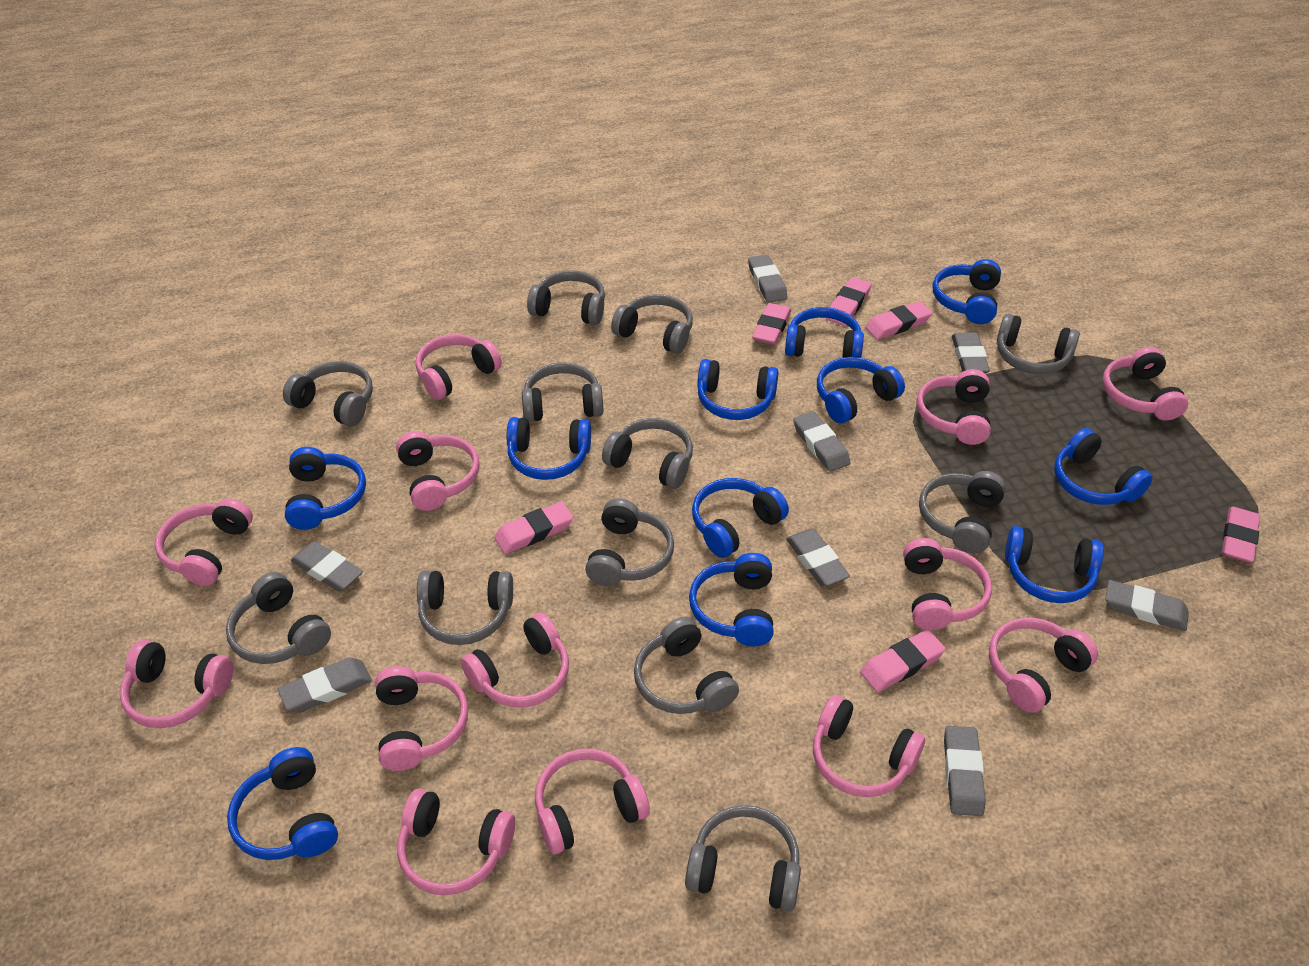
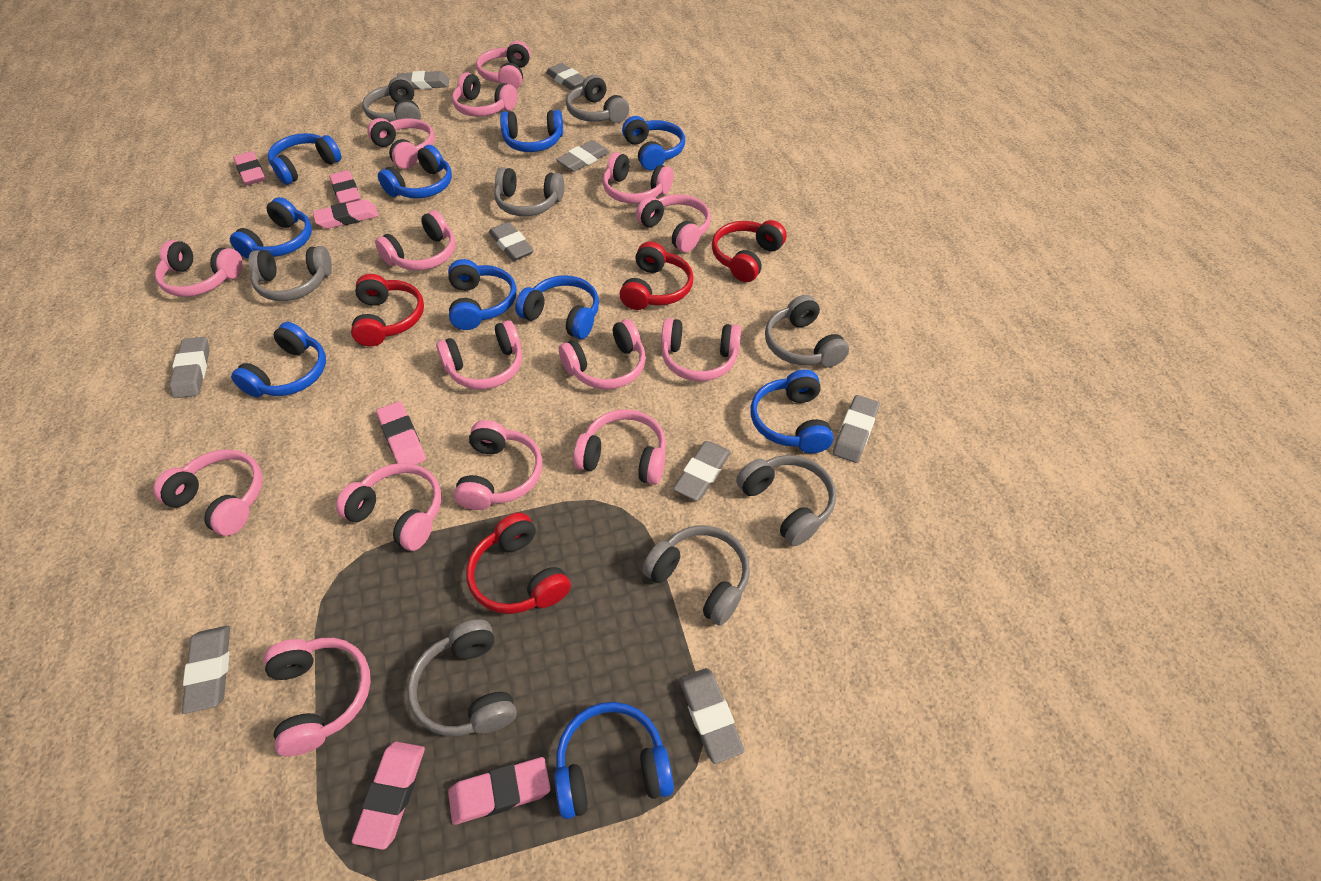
blue headphones: 11 -> 10
grey eraser: 8 -> 9
grey headphones: 12 -> 8
pink headphones: 13 -> 15
red headphones: 0 -> 4

